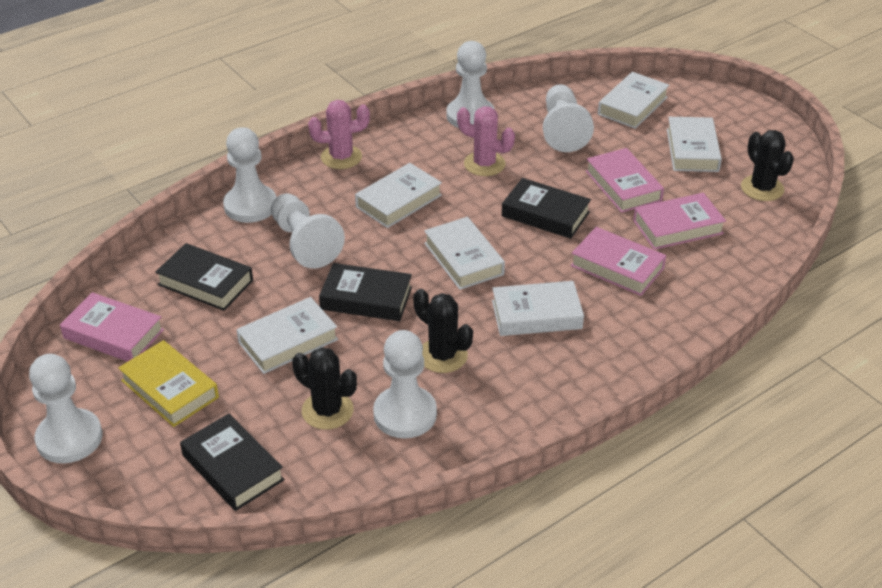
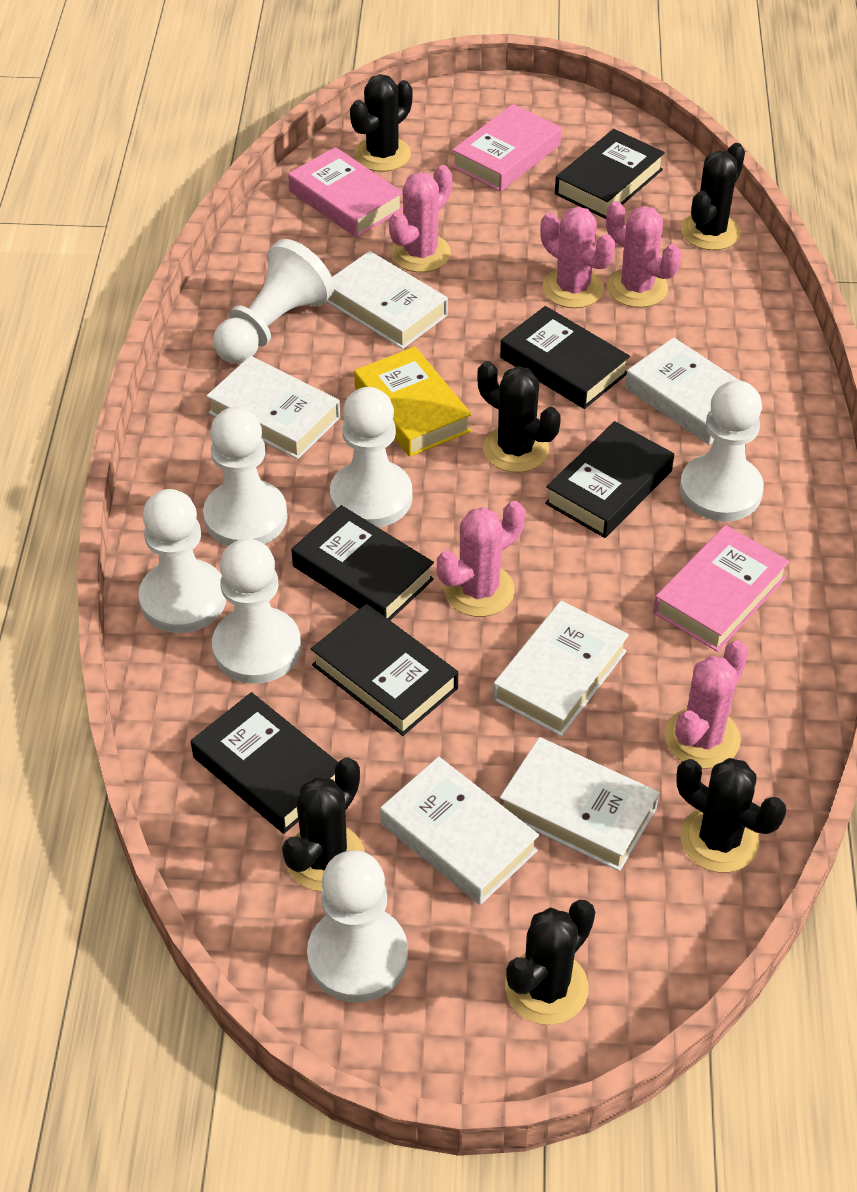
black book: 4 -> 6
black cactus: 3 -> 6
pink book: 4 -> 3
pink cactus: 2 -> 5
white pawn: 6 -> 7

